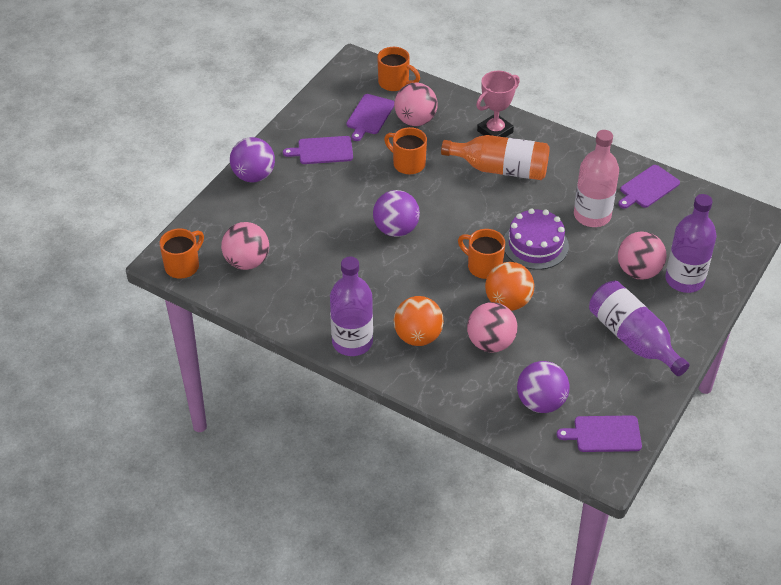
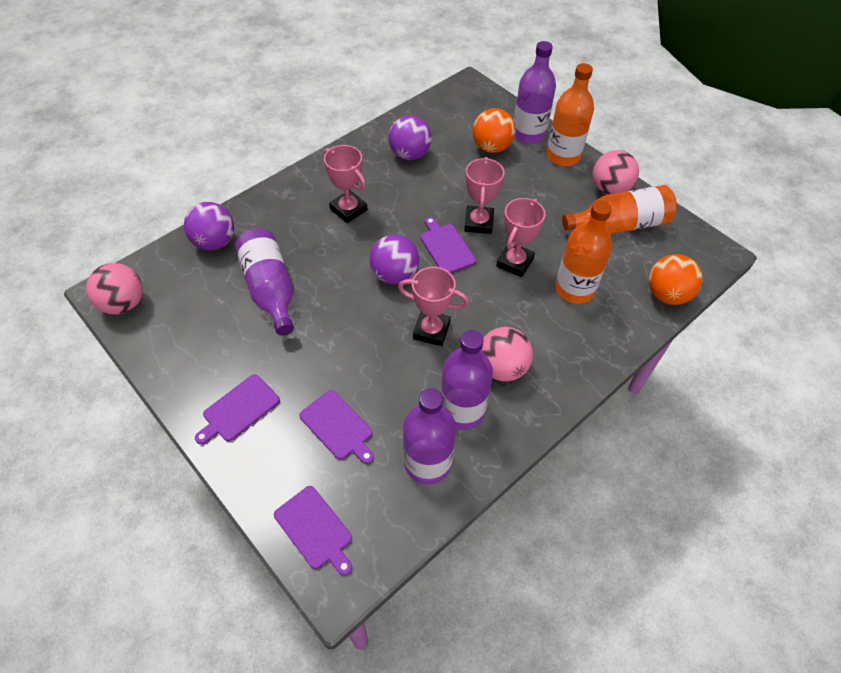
orange bottle: 1 -> 3
orange mug: 4 -> 0
pink ball: 4 -> 3
pink bottle: 1 -> 0
pink trophy: 1 -> 4
purple bottle: 3 -> 4
purple cake: 1 -> 0

